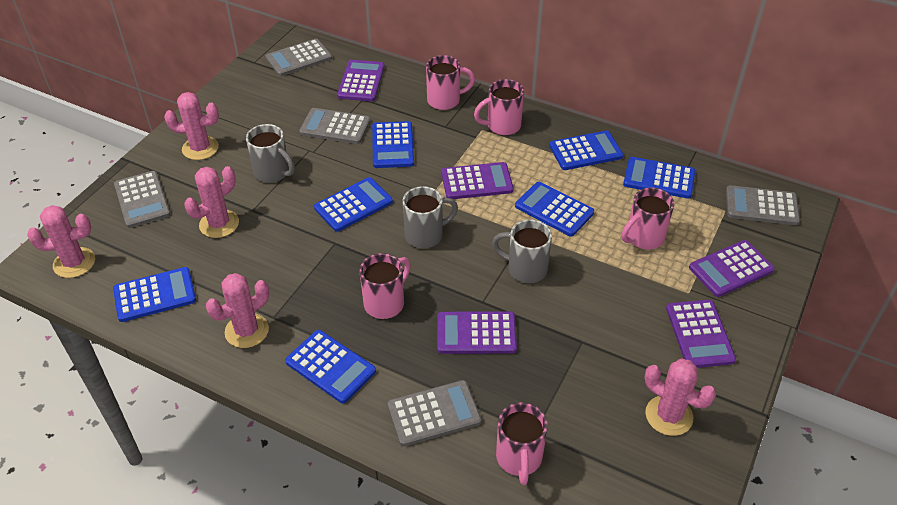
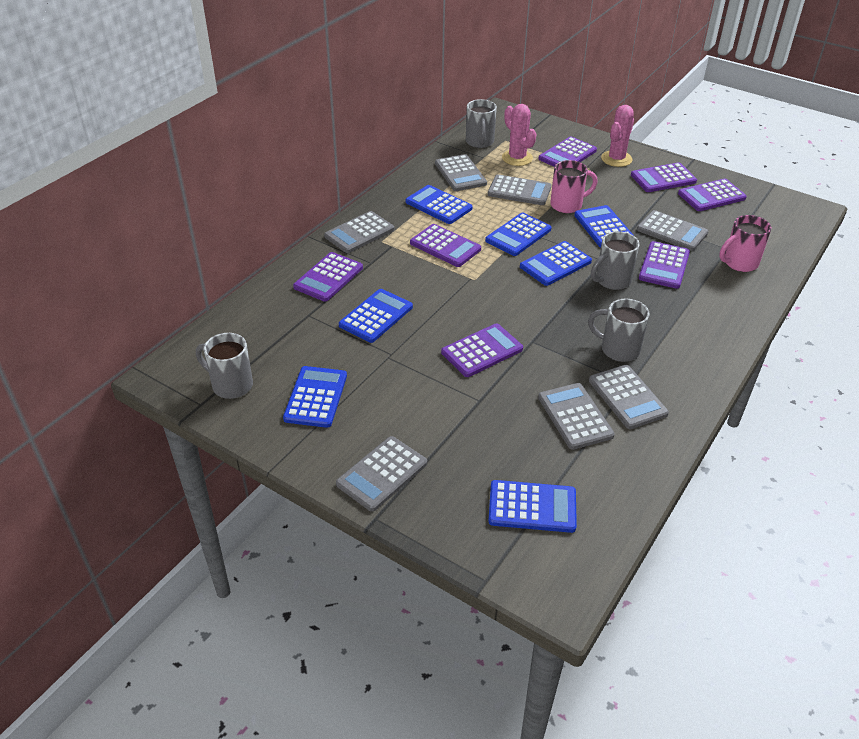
grey calculator: 5 -> 7
grey mug: 3 -> 4
pink cactus: 5 -> 2
pink mug: 5 -> 2
purple calculator: 5 -> 7

